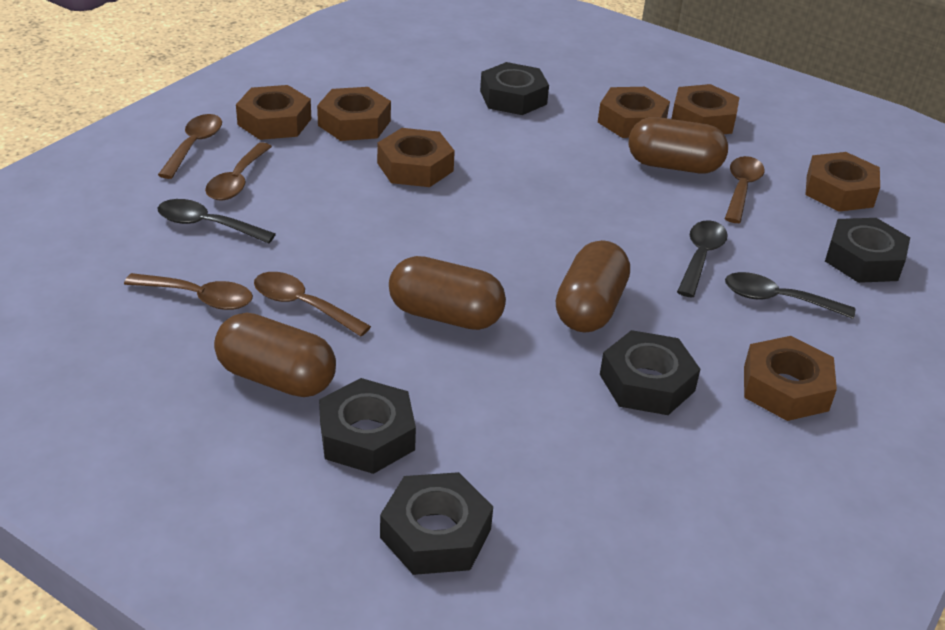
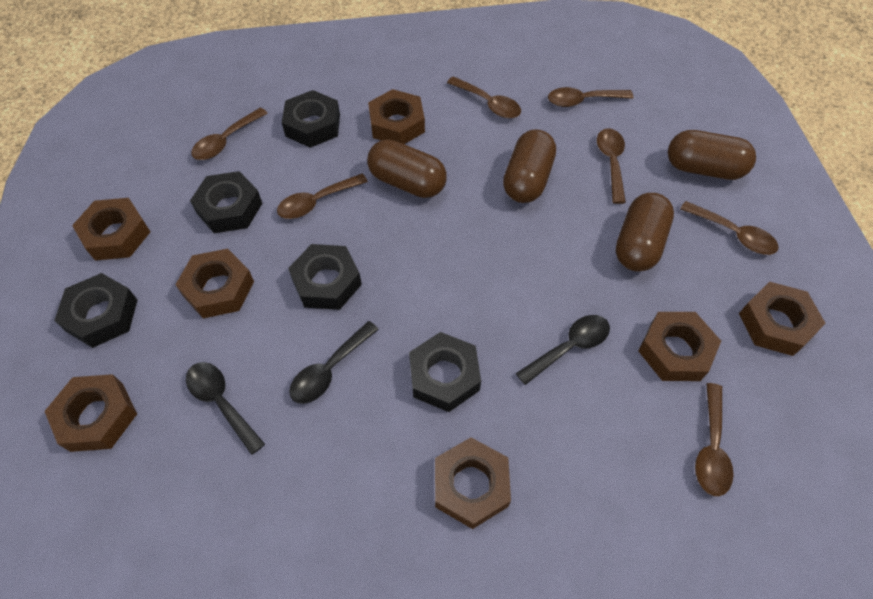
brown spoon: 5 -> 7

